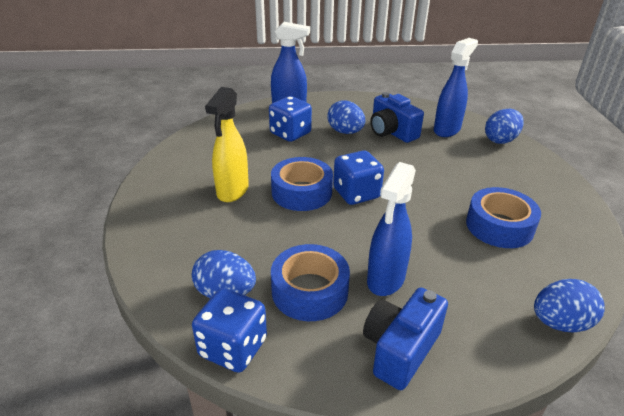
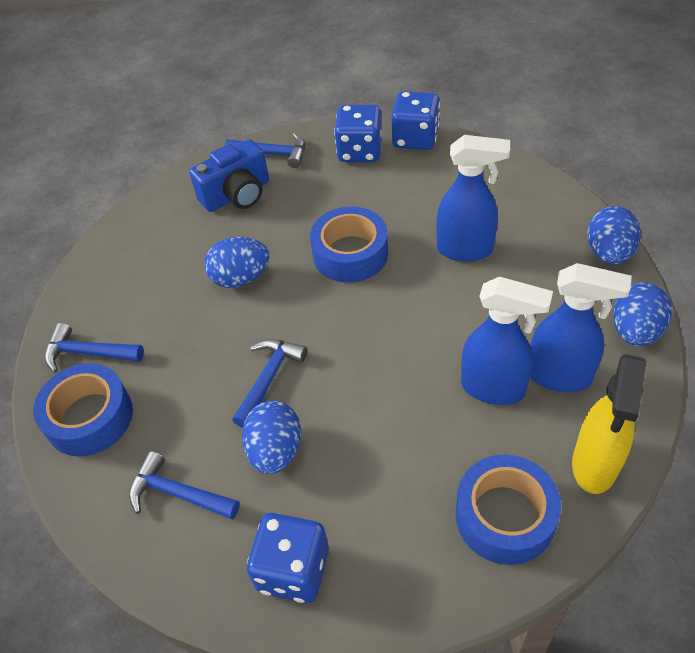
blue camera: 2 -> 1
blue hammer: 0 -> 4

